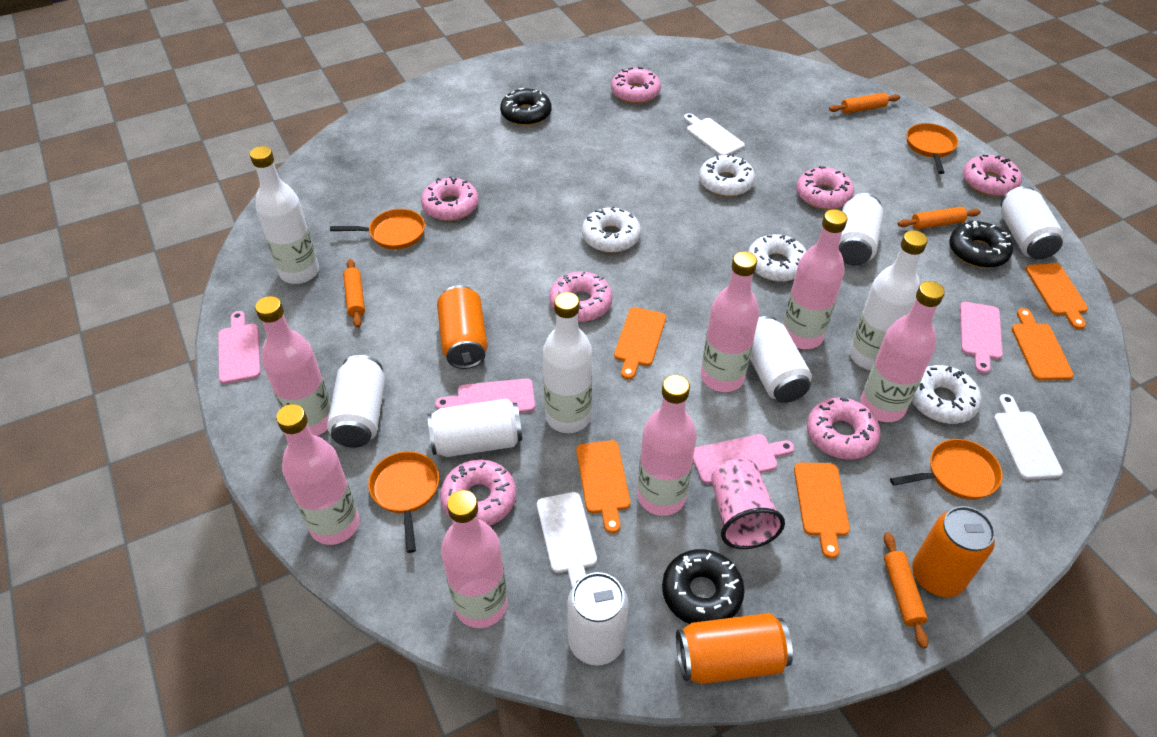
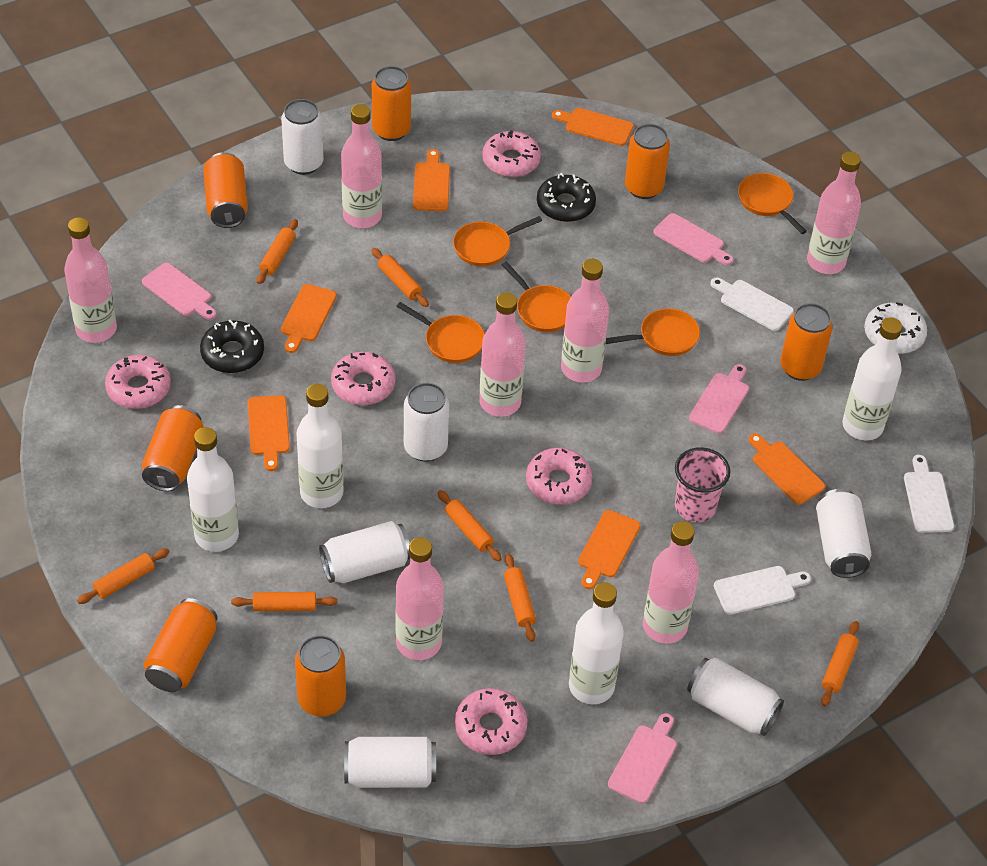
black donut: 3 -> 2
orange can: 3 -> 7
orange cutting board: 5 -> 6
orange pan: 4 -> 5
orange rolling pin: 4 -> 7
pink donut: 7 -> 5
white bottle: 3 -> 4
white donut: 4 -> 1

